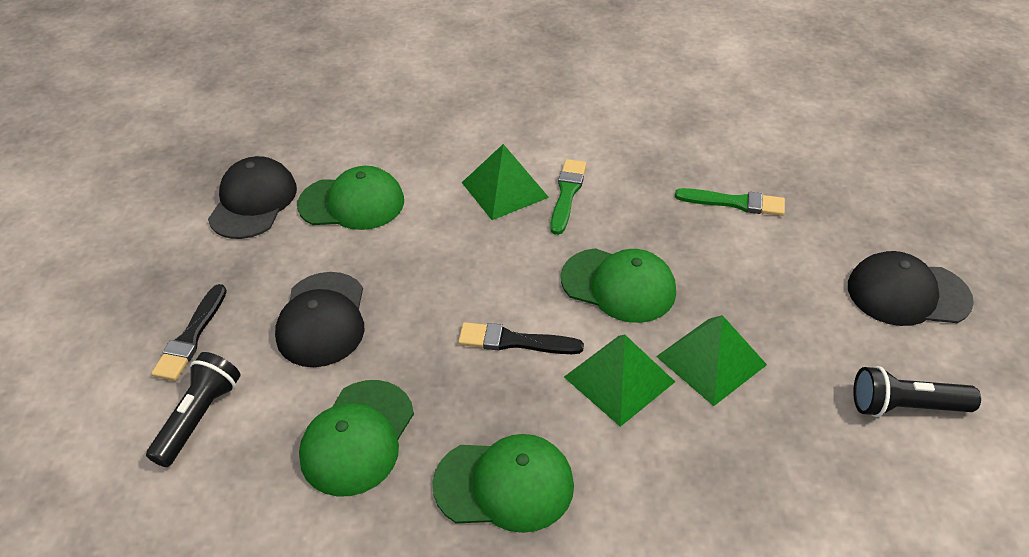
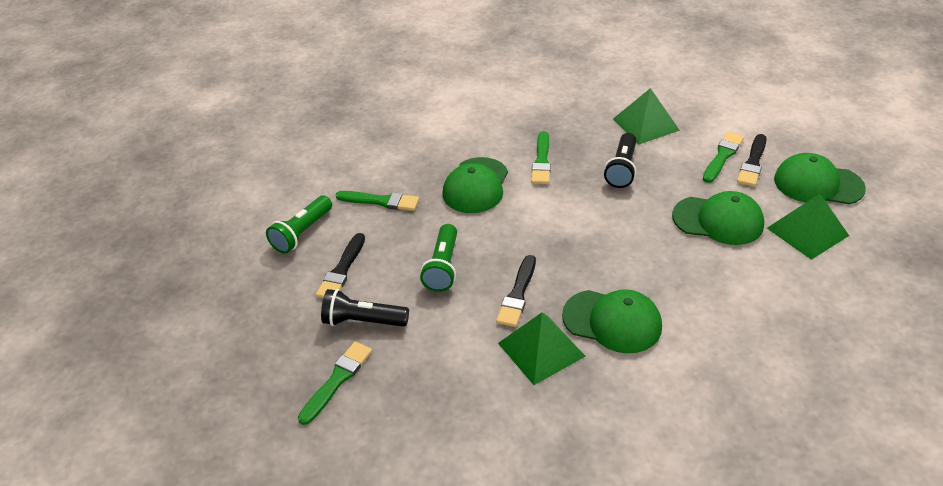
black brush: 2 -> 3
black cap: 3 -> 0
green brush: 2 -> 4
green flashlight: 0 -> 2

